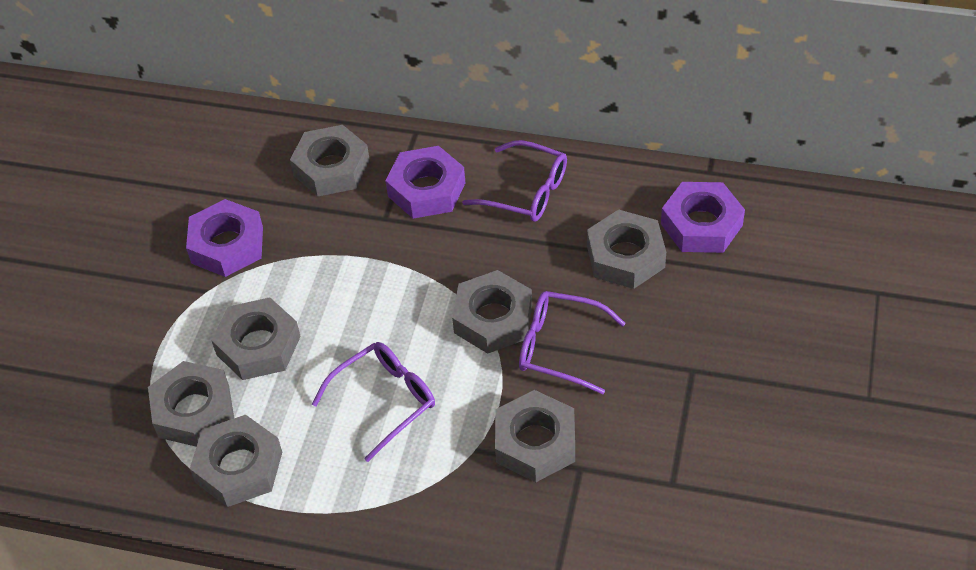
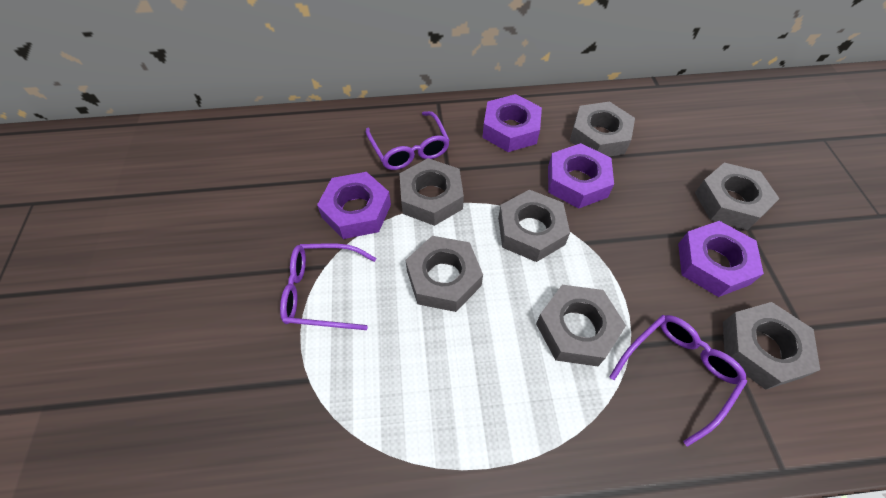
purple nut: 3 -> 4

